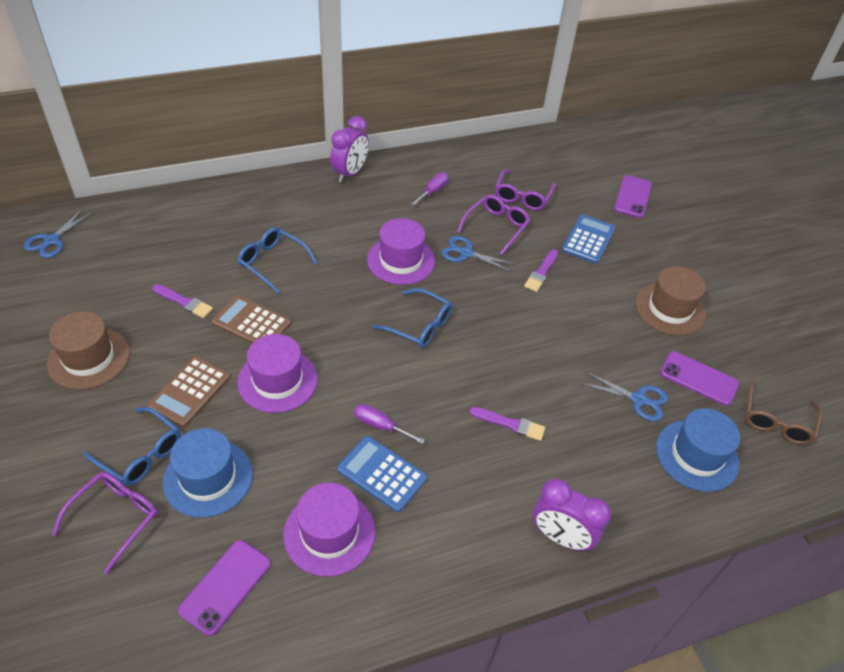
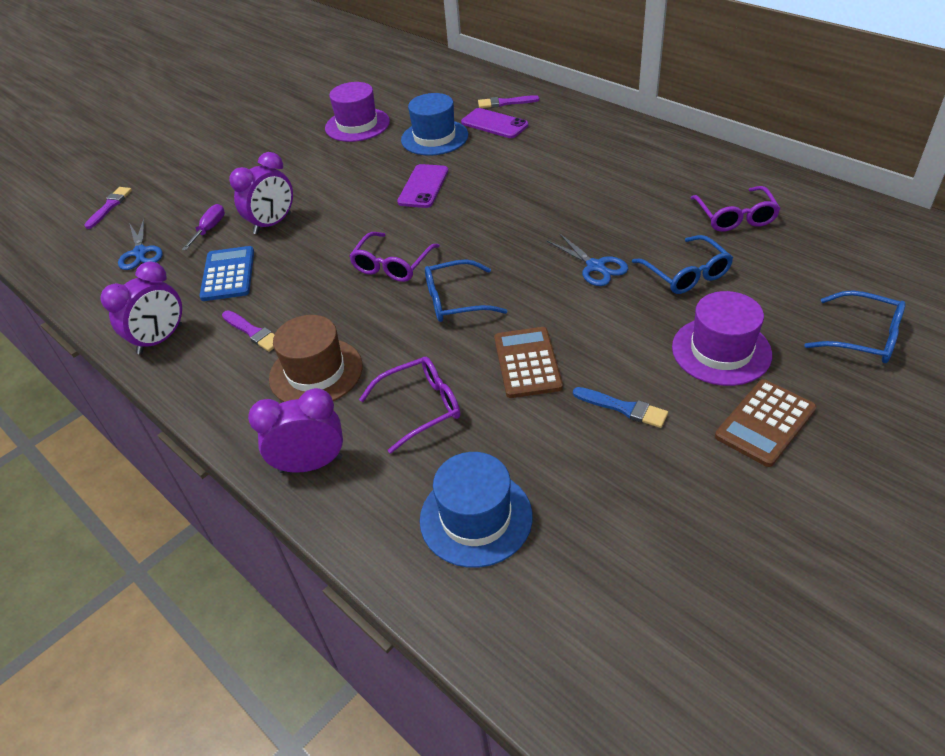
blue brush: 0 -> 1
blue calculator: 2 -> 1
blue scissors: 3 -> 2
brown glasses: 1 -> 0
brown hat: 2 -> 1
purple clock: 2 -> 3
purple hat: 3 -> 2
purple phone: 3 -> 2
purple screwdriver: 2 -> 1

